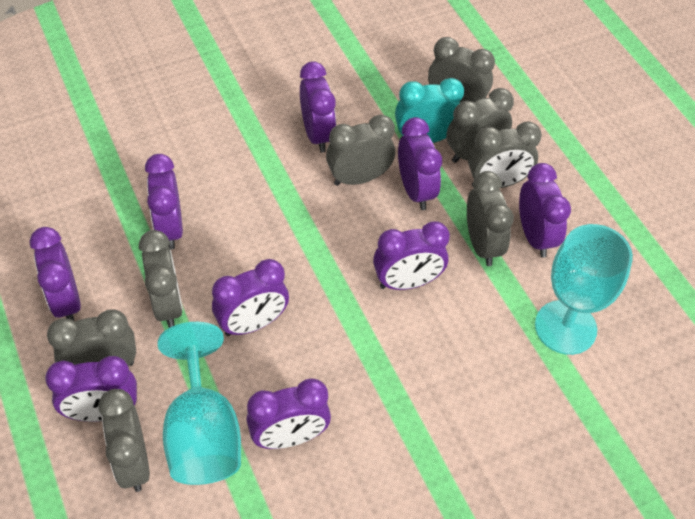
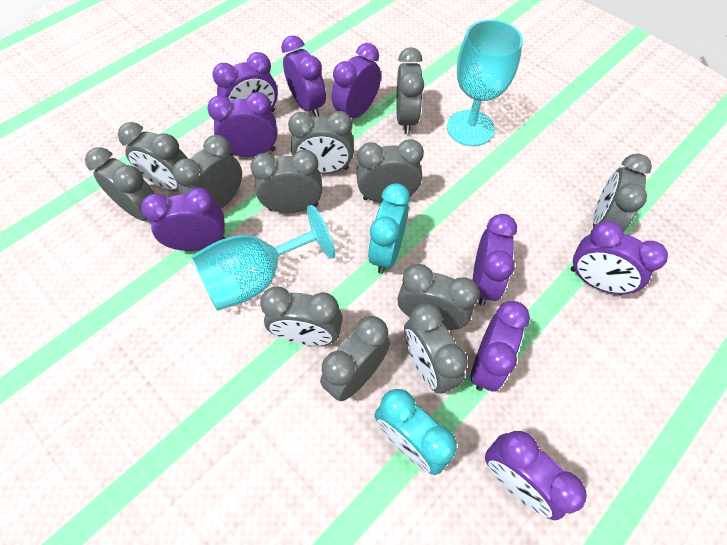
grey clock: 8 -> 12
turquoise clock: 1 -> 2

